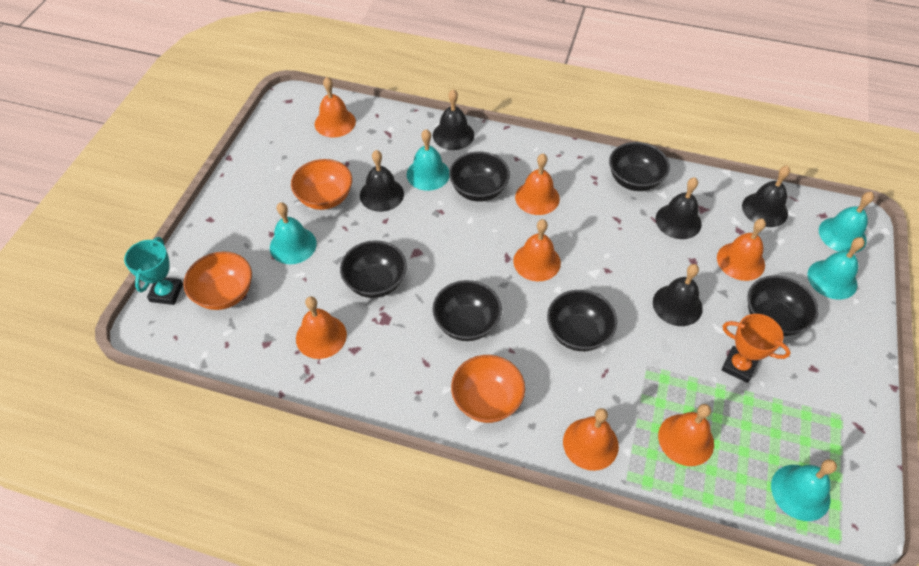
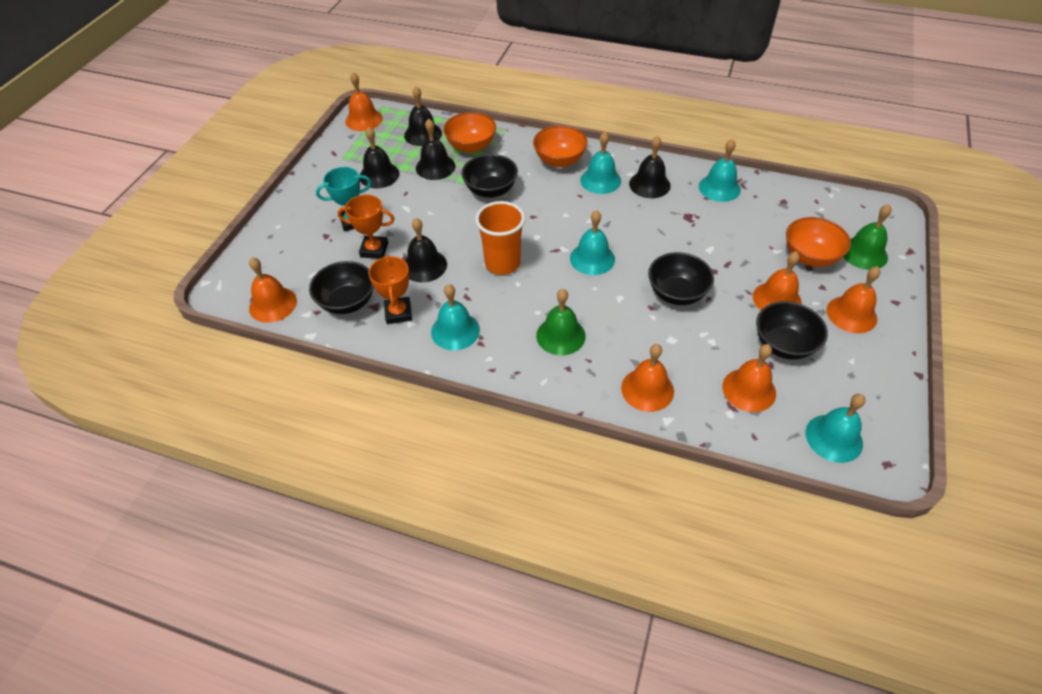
black bowl: 6 -> 4
green bell: 0 -> 2
orange bell: 7 -> 6
orange cup: 0 -> 1
orange trophy: 1 -> 2

